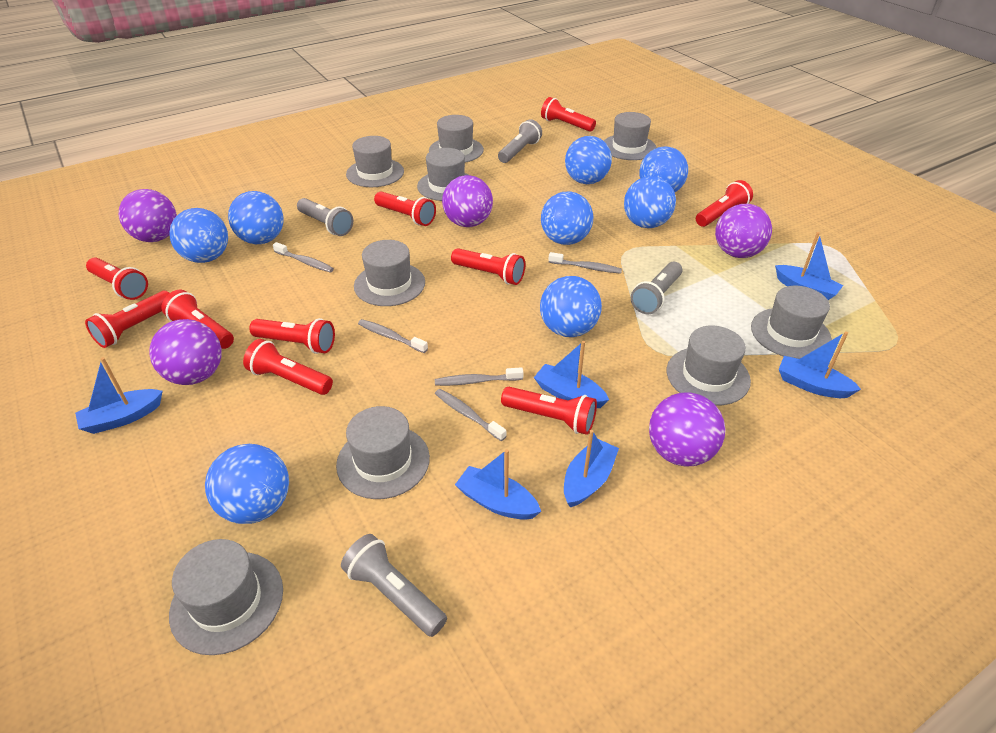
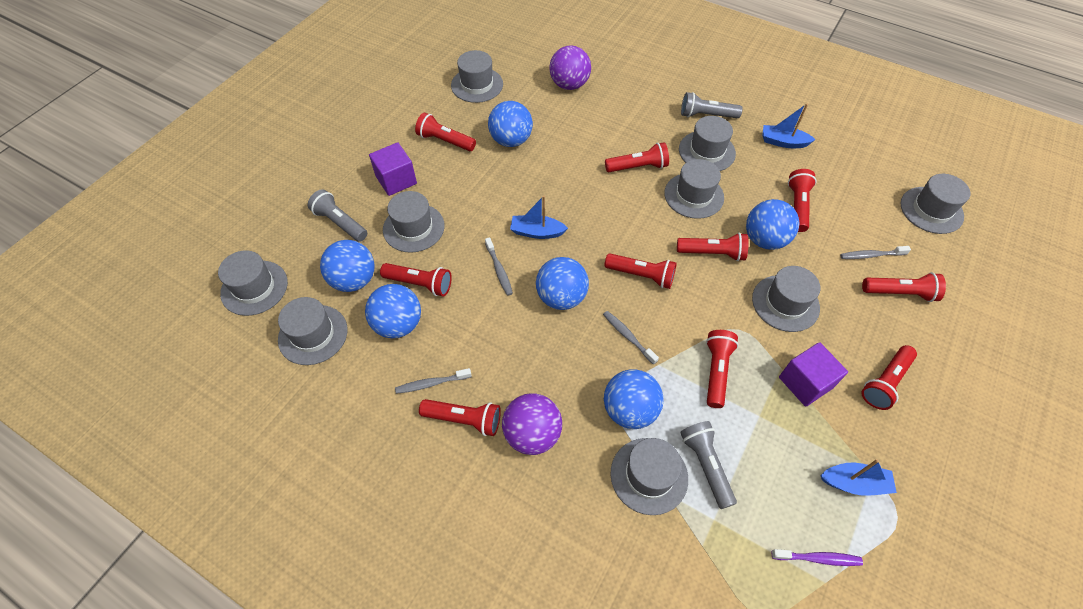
blue ball: 8 -> 6
blue boat: 6 -> 3
grey flashlight: 4 -> 3
grey toothbrush: 5 -> 4
purple ball: 5 -> 2
purple cube: 0 -> 2
purple toothbrush: 0 -> 1

